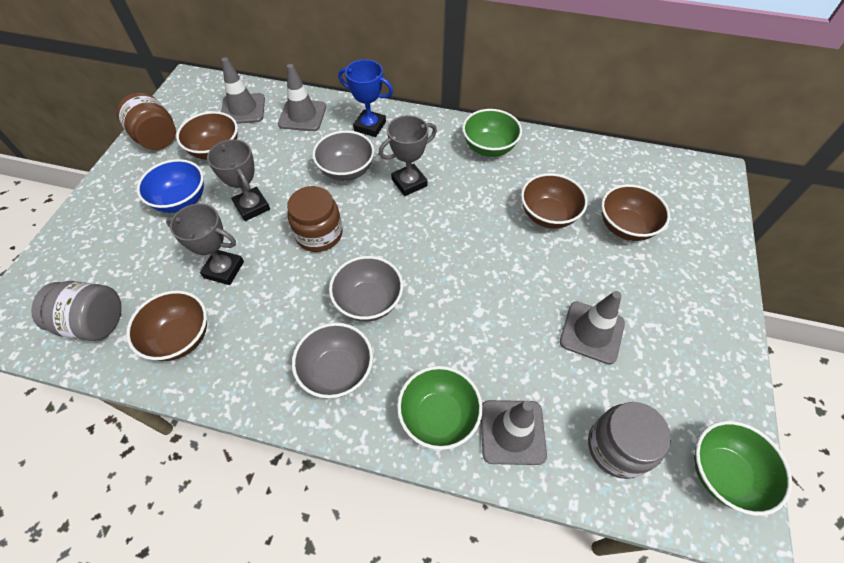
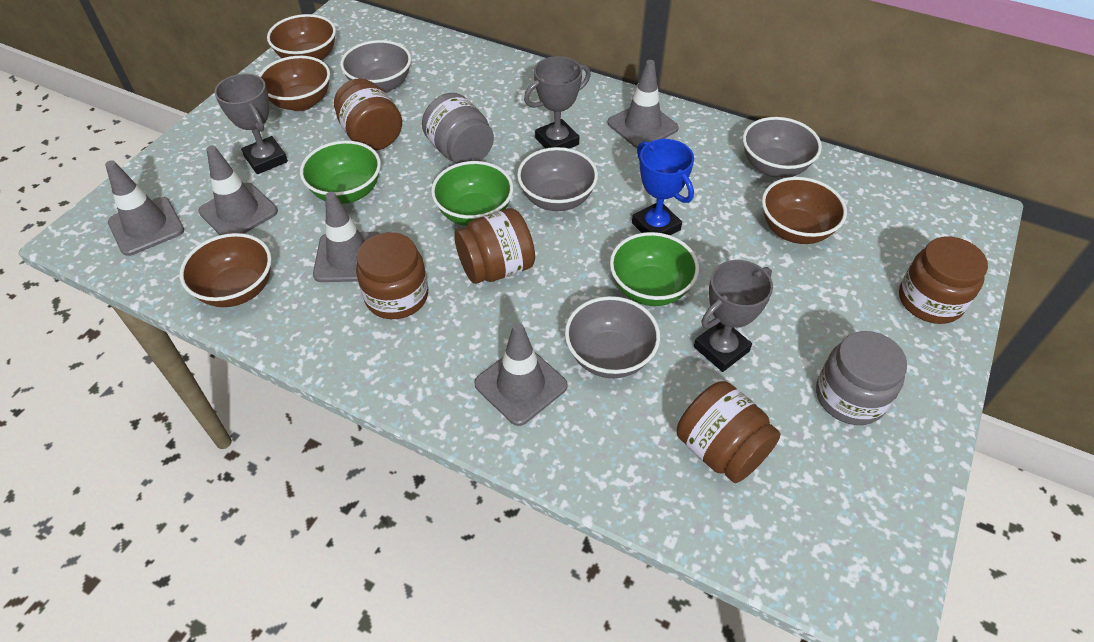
blue bowl: 1 -> 0
brown jar: 2 -> 5
grey bowl: 3 -> 4
grey traffic cone: 4 -> 5

